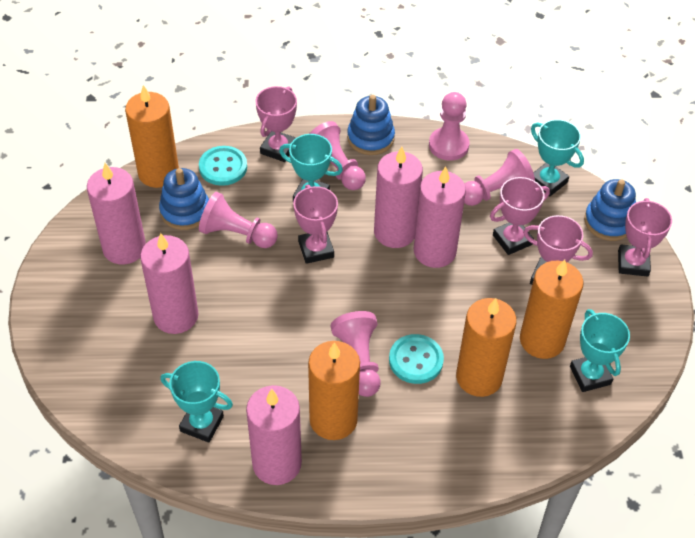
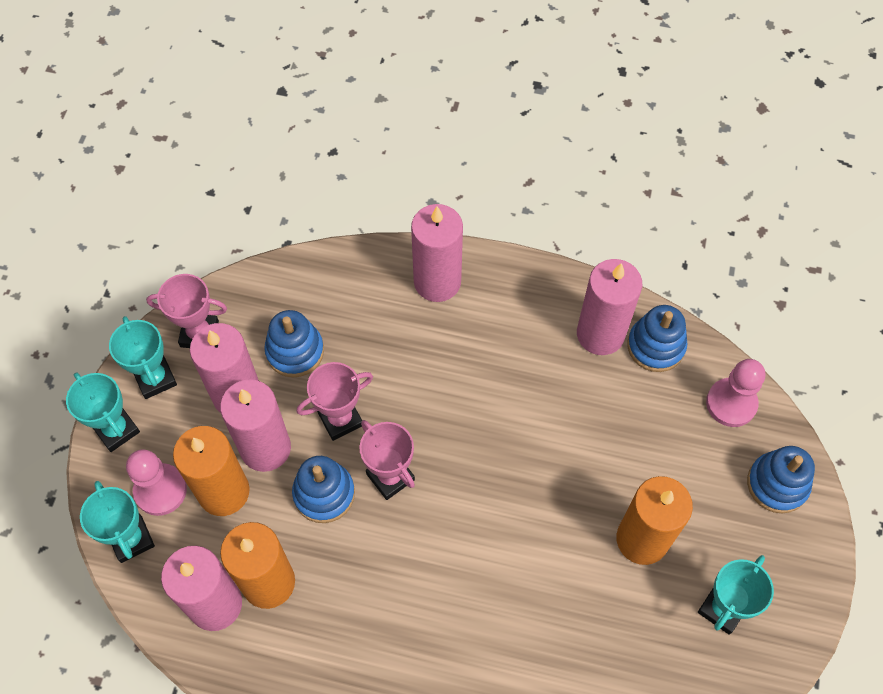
blue stacking toy: 3 -> 4
orange candle: 4 -> 3
pink pawn: 5 -> 2
pink trophy: 5 -> 3
turquoise button: 2 -> 0

